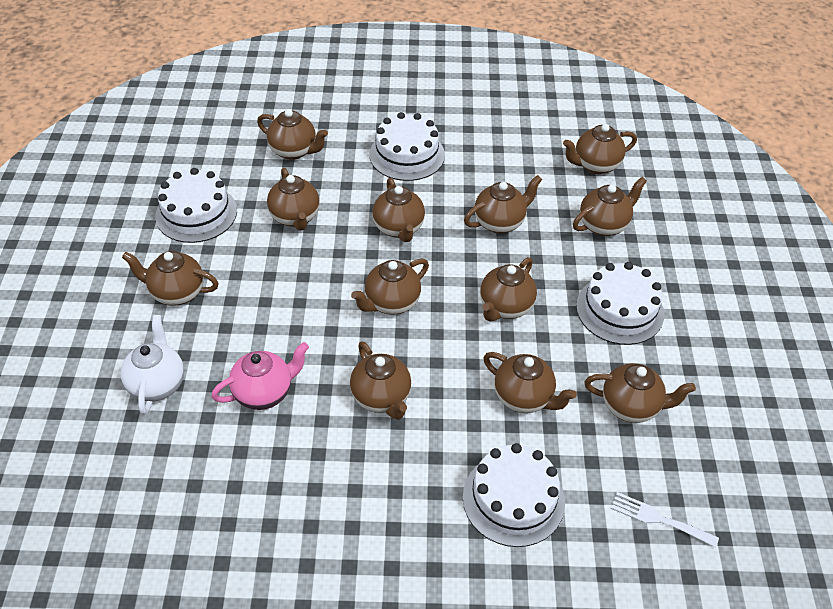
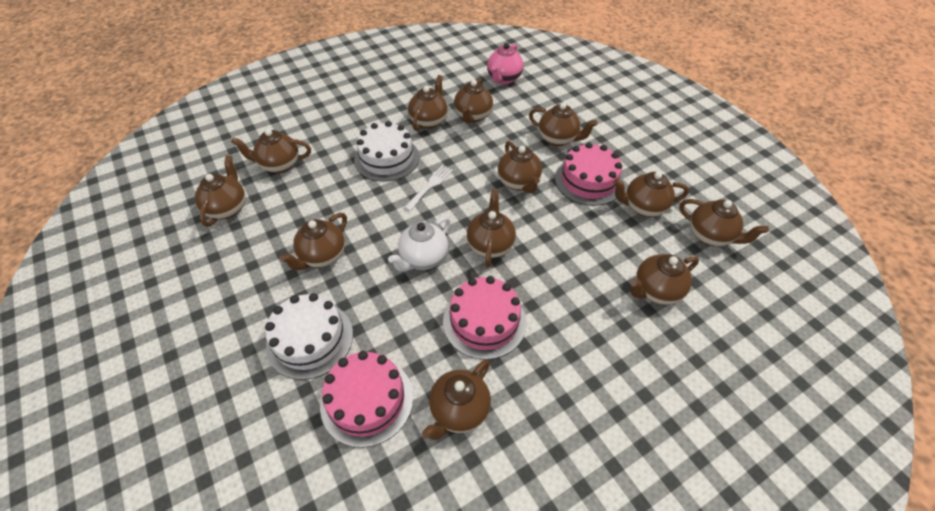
pink cake: 0 -> 3
white cake: 4 -> 2

